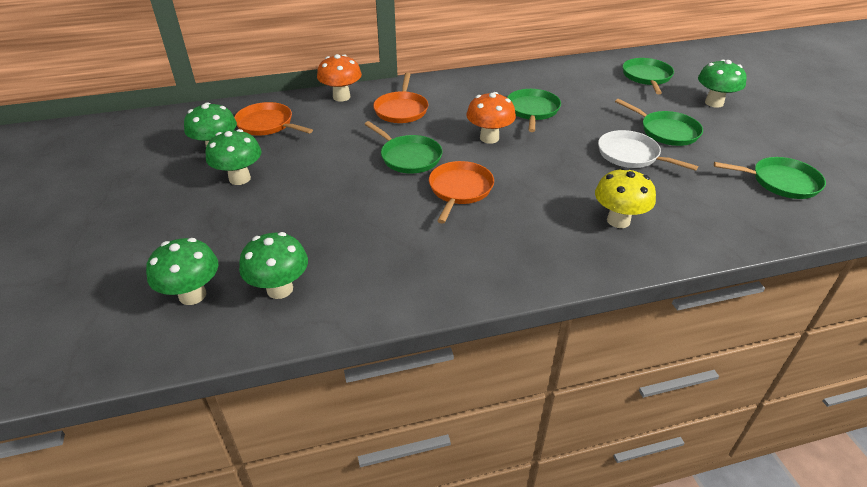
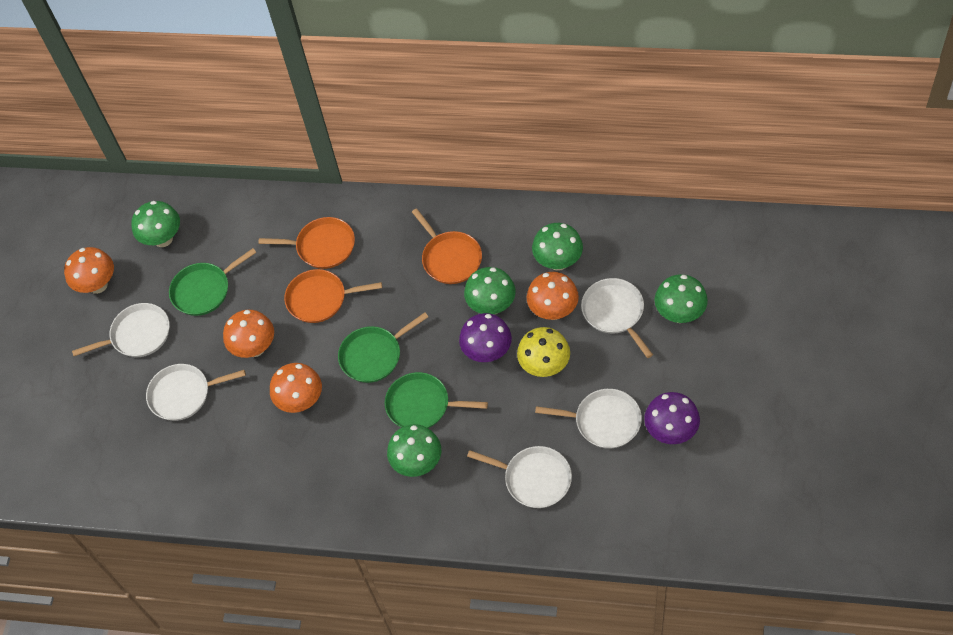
green pan: 5 -> 3
orange mushroom: 2 -> 4
purple mushroom: 0 -> 2
white pan: 1 -> 5

